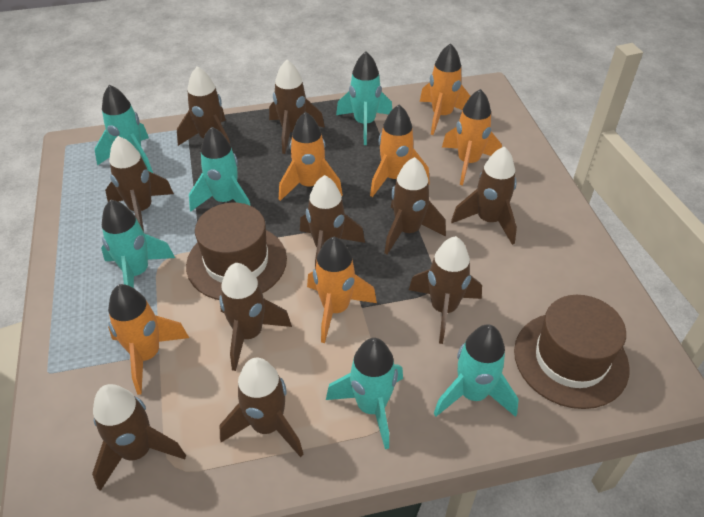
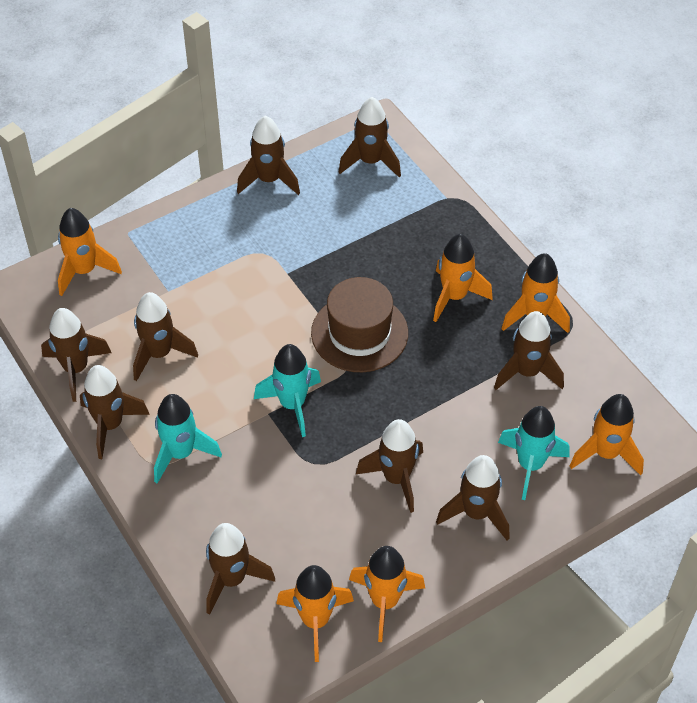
brown hat: 2 -> 1
brown rocket: 10 -> 9
turquoise rocket: 6 -> 3

